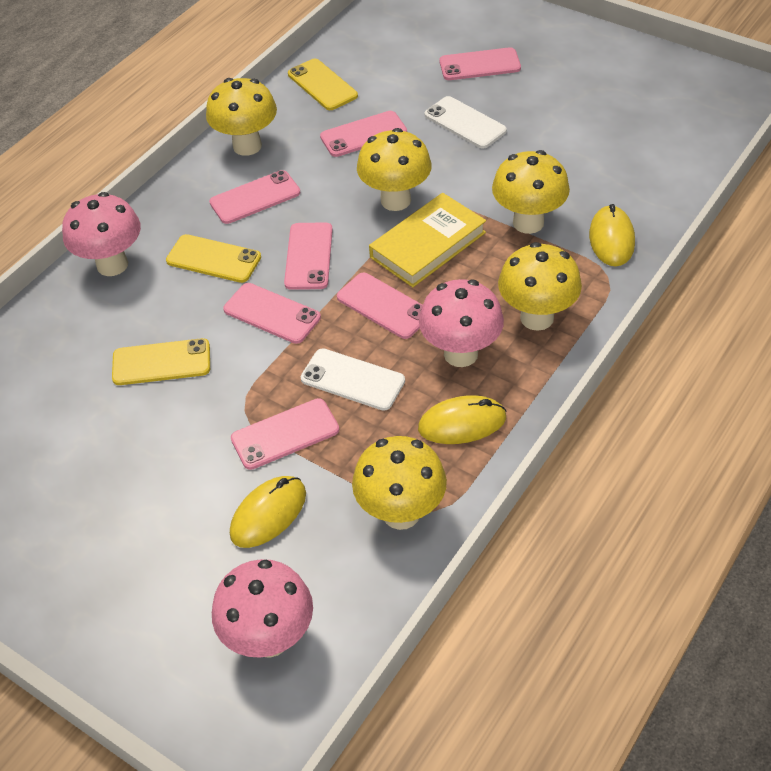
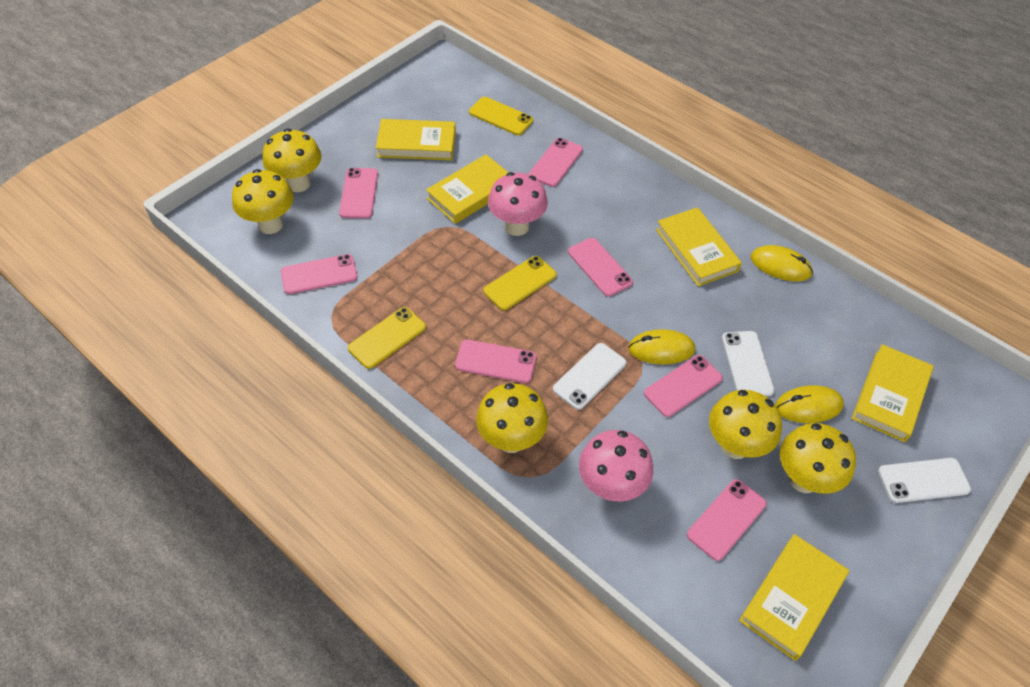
pink mushroom: 3 -> 2
white phone: 2 -> 3
yellow book: 1 -> 5

